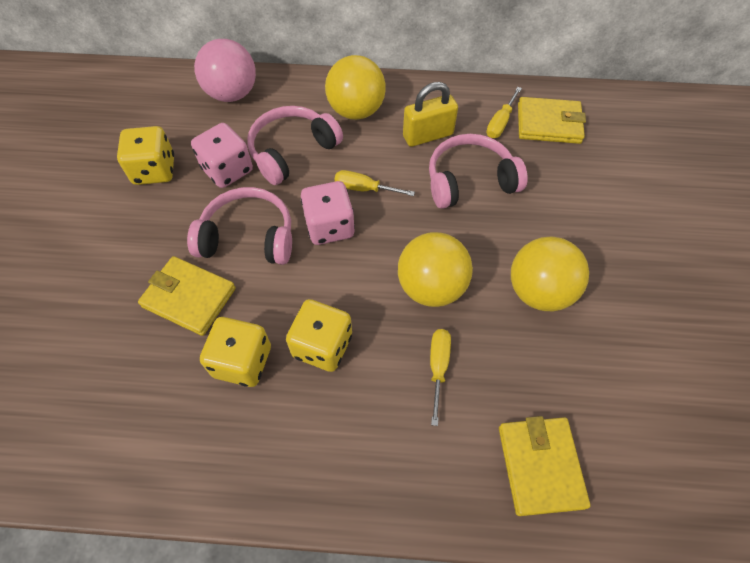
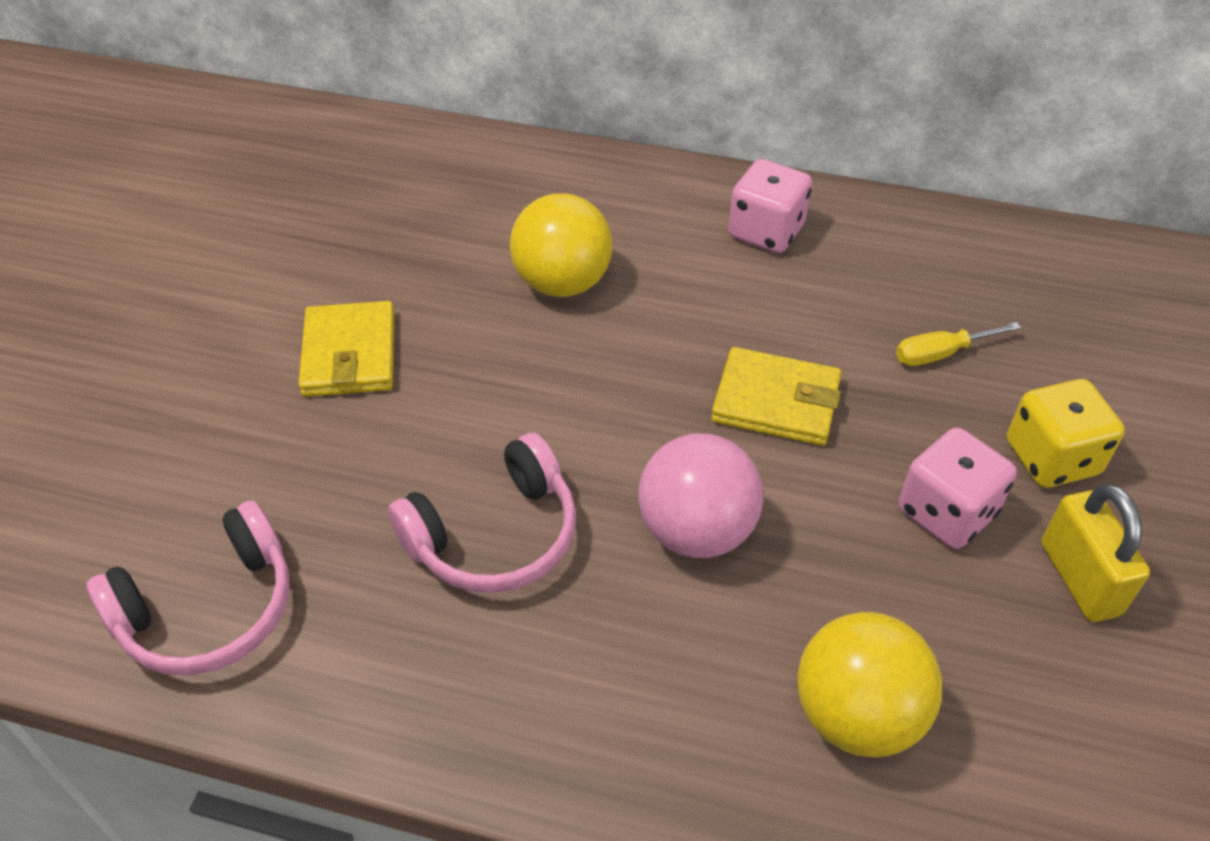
pink headphones: 3 -> 2
yellow ball: 3 -> 2
yellow dice: 3 -> 1
yellow screwdriver: 3 -> 1
yellow wallet: 3 -> 2

